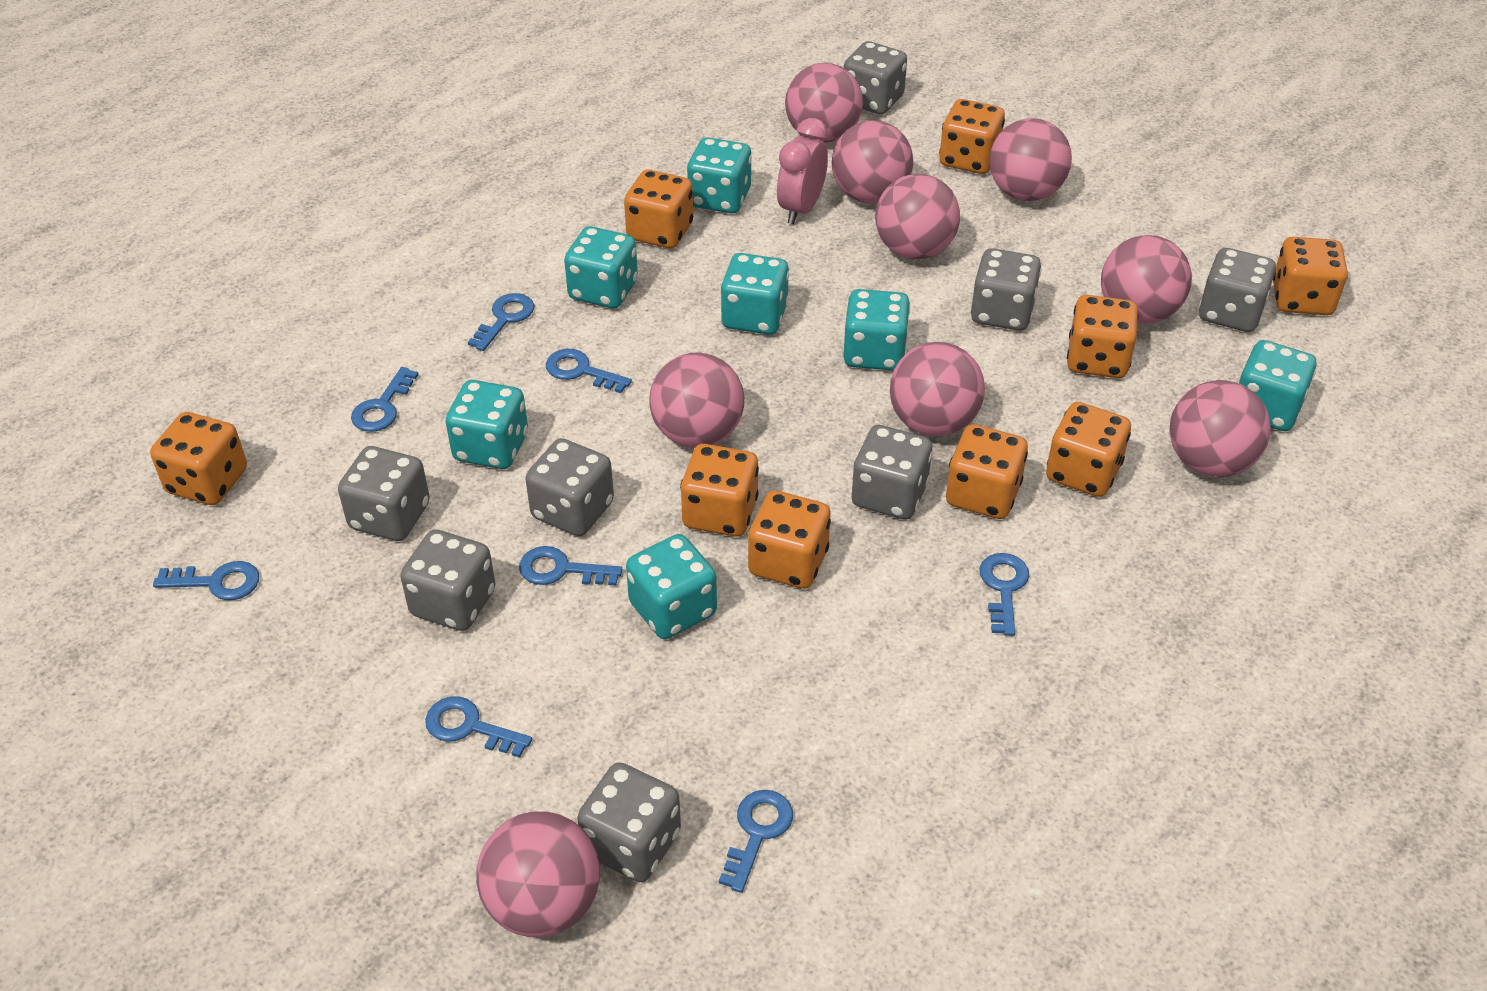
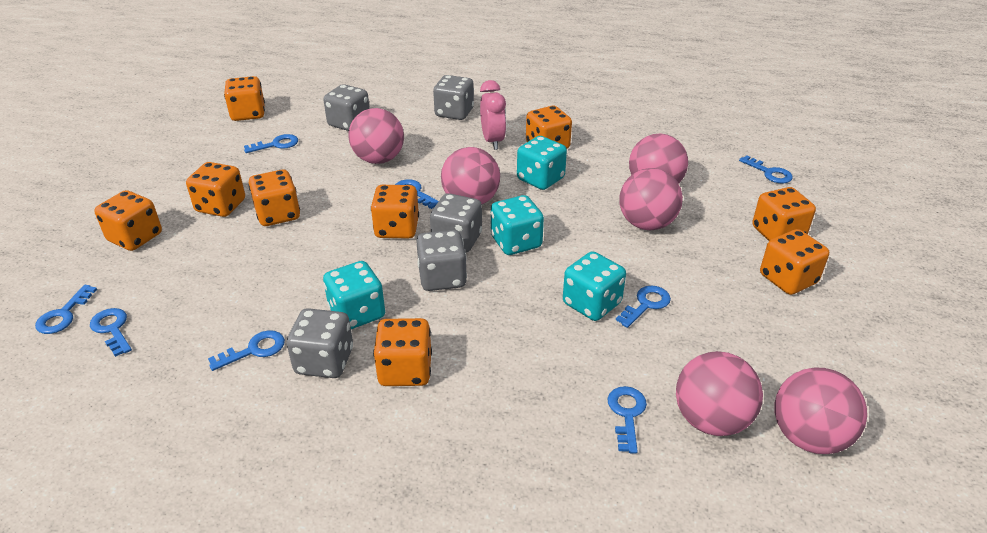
grey dice: 8 -> 5
pink ball: 9 -> 6
turquoise dice: 7 -> 4

